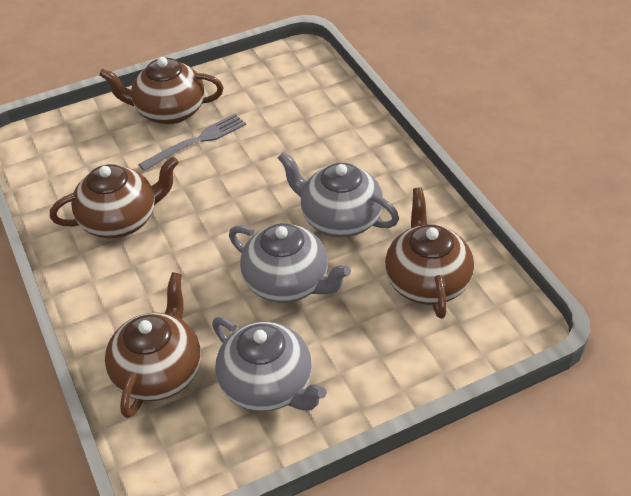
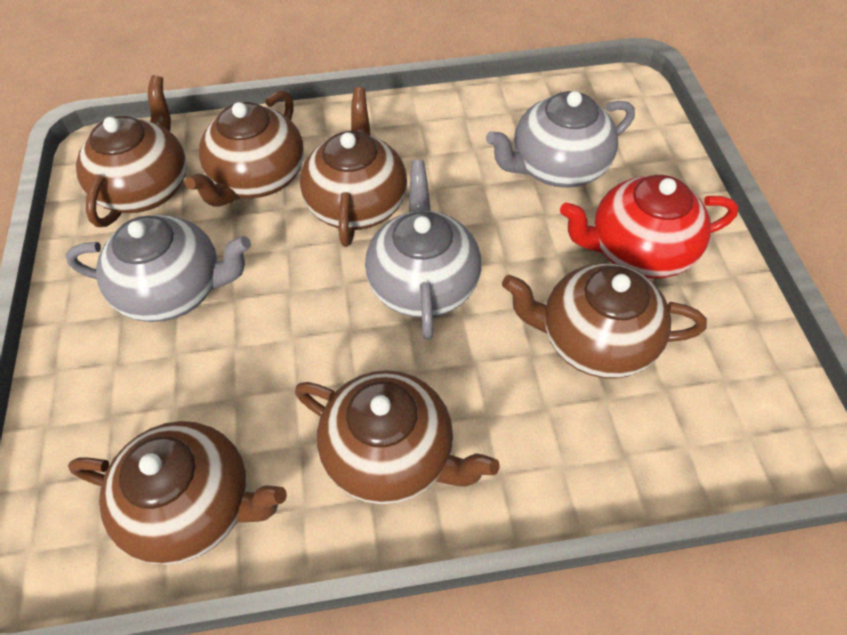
brown teapot: 4 -> 6
grey fork: 1 -> 0
red teapot: 0 -> 1

